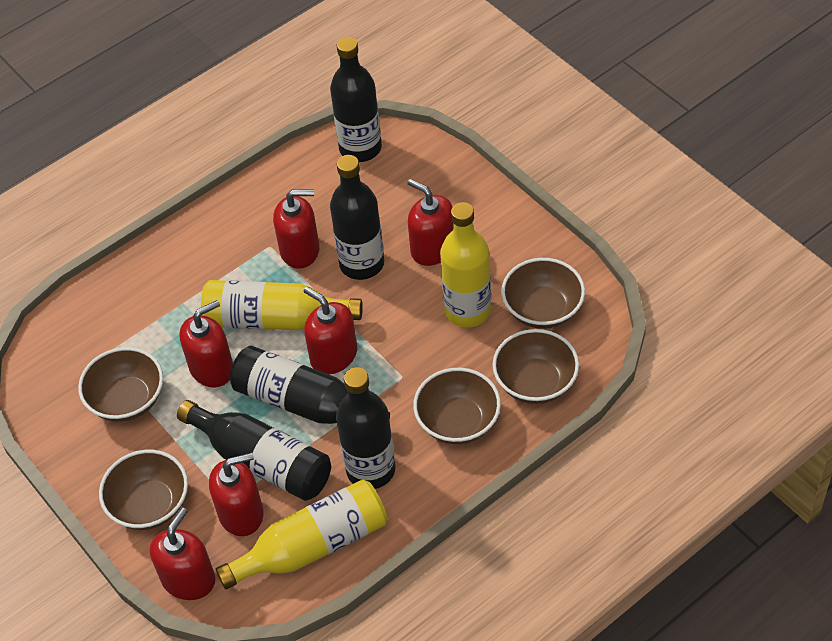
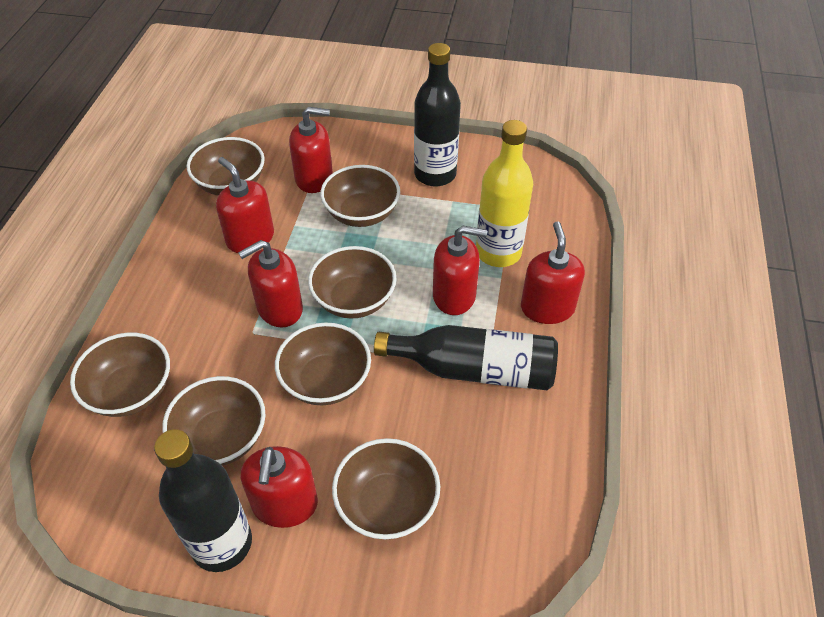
black bottle: 5 -> 3
brown bowl: 5 -> 7
yellow bottle: 3 -> 1

